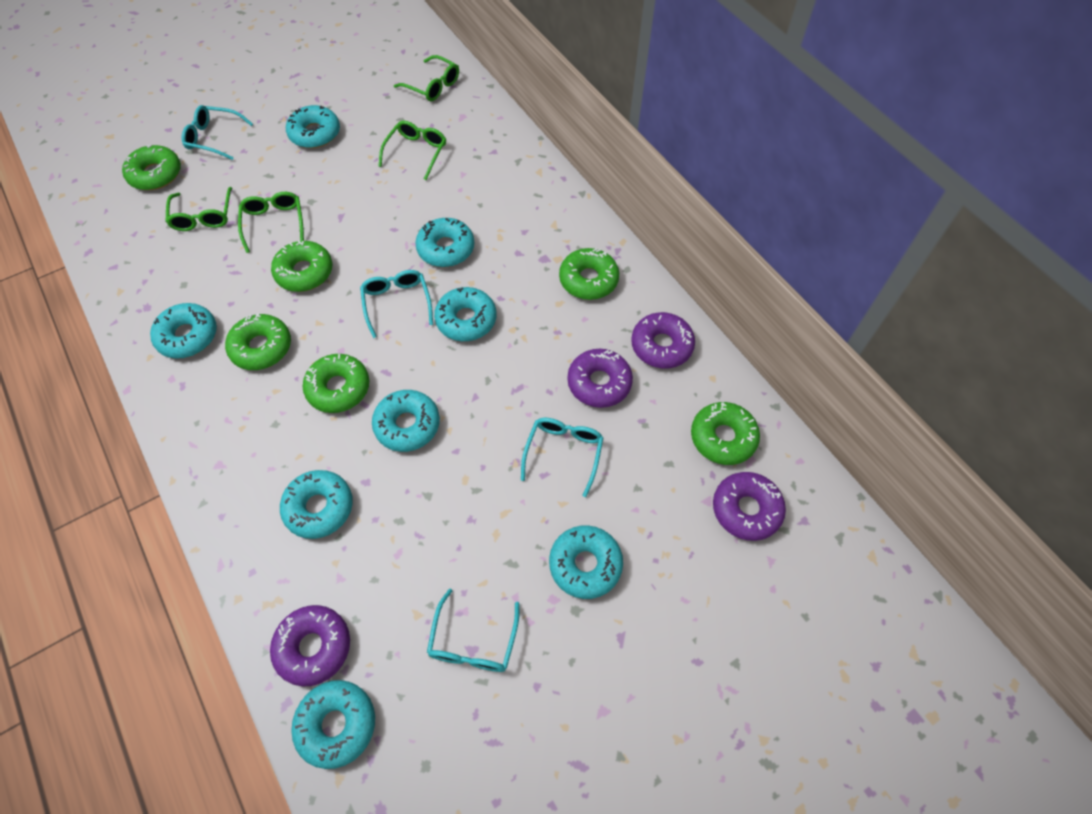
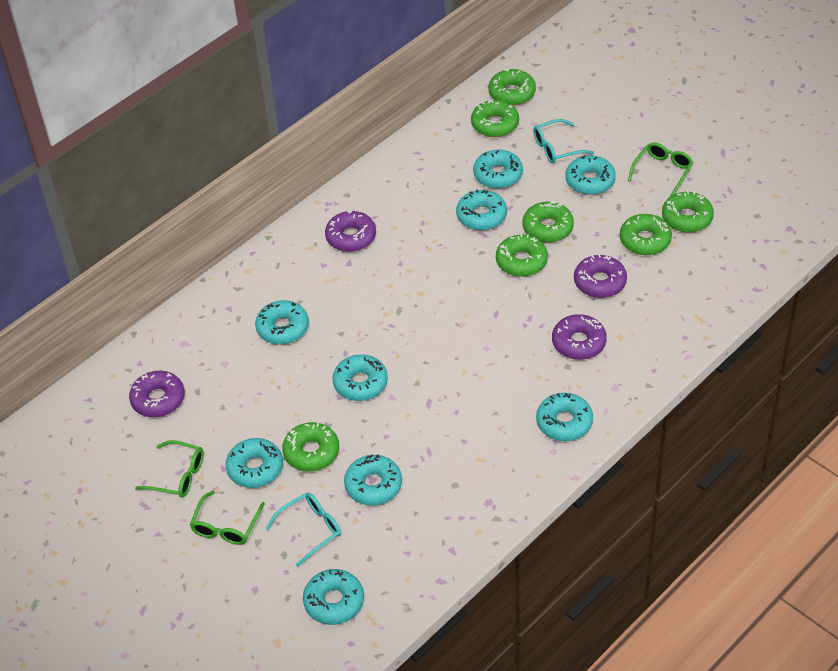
green donut: 6 -> 7
green glasses: 4 -> 3
turquoise donut: 8 -> 9
turquoise glasses: 4 -> 2

